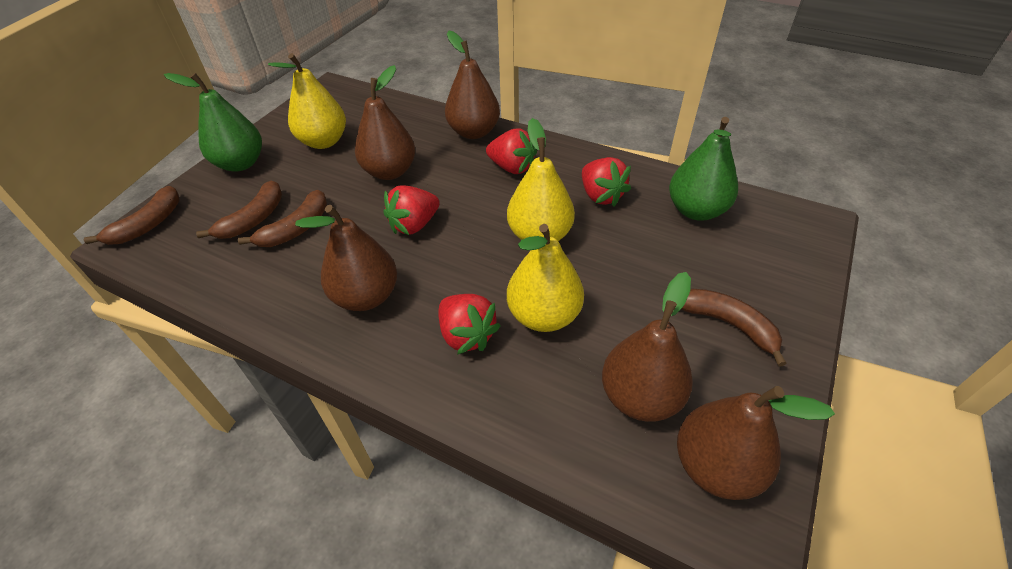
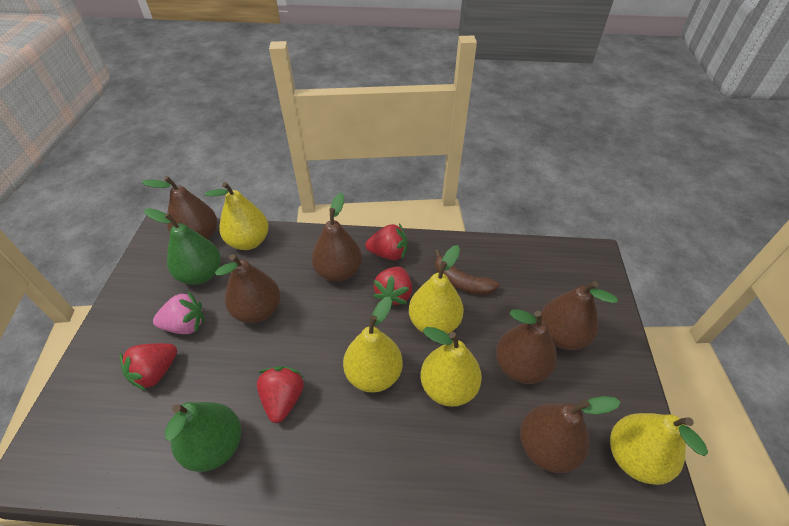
brown banana: 4 -> 1
brown pear: 5 -> 6
pink strawberry: 0 -> 1
yellow pear: 3 -> 5

